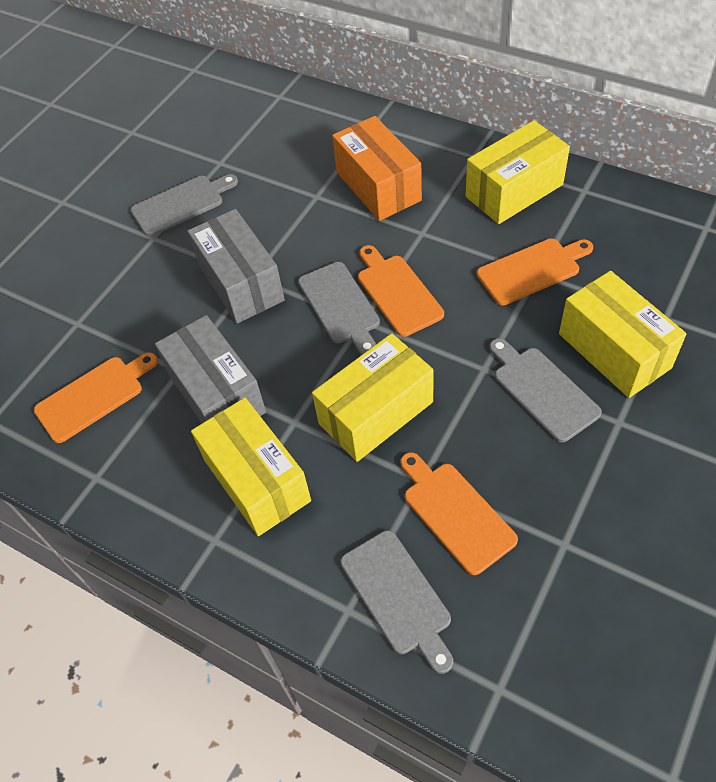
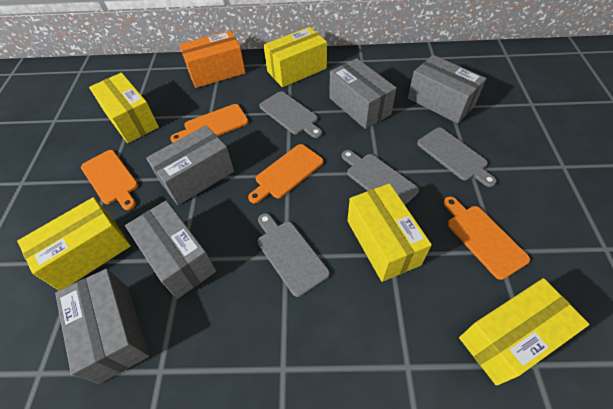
grey box: 2 -> 5
yellow box: 4 -> 5

